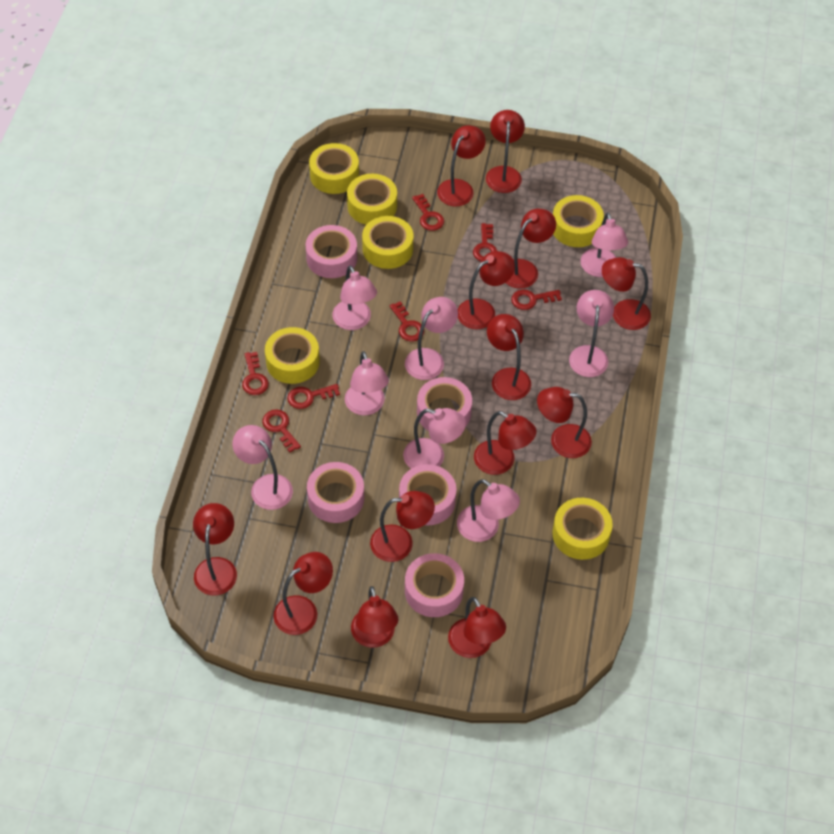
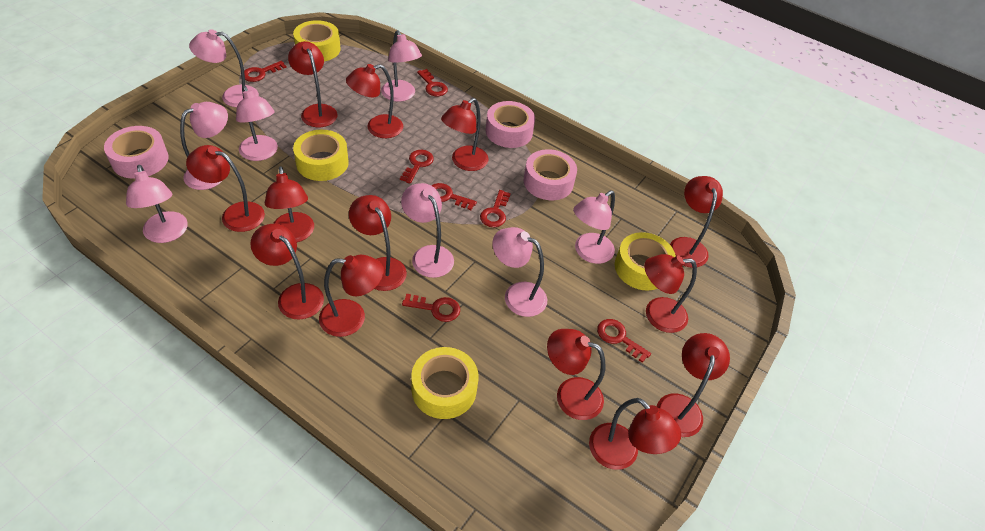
pink tape: 5 -> 3
yellow tape: 6 -> 4

